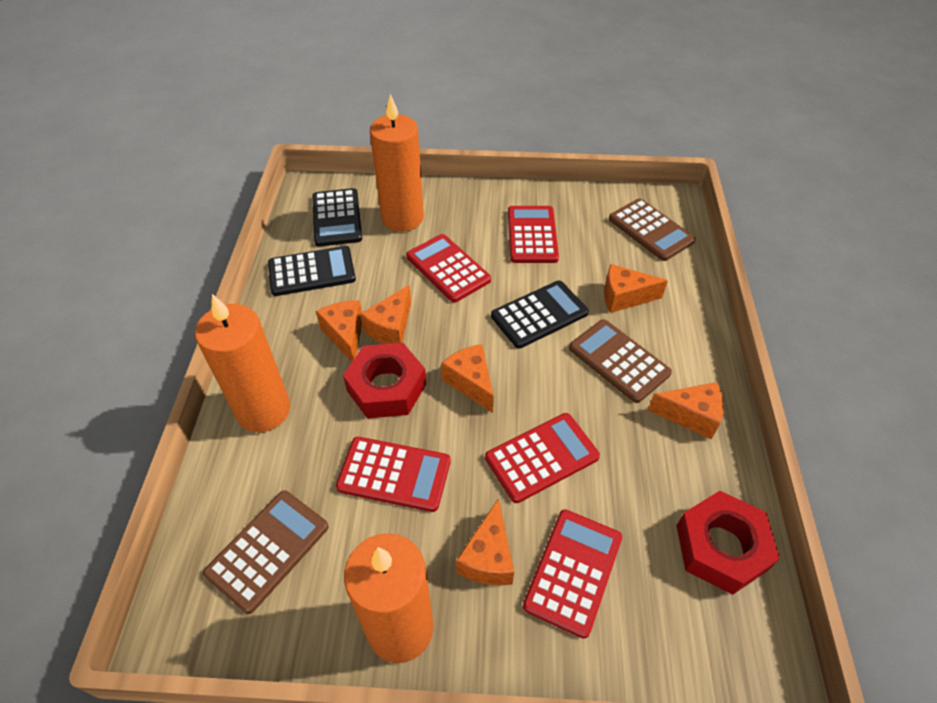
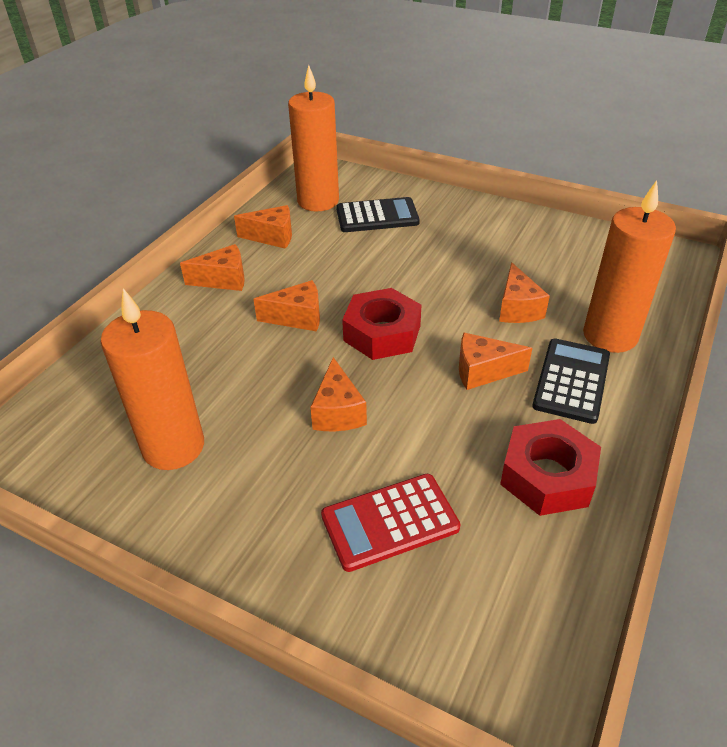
black calculator: 3 -> 2
brown calculator: 3 -> 0
red calculator: 5 -> 1

